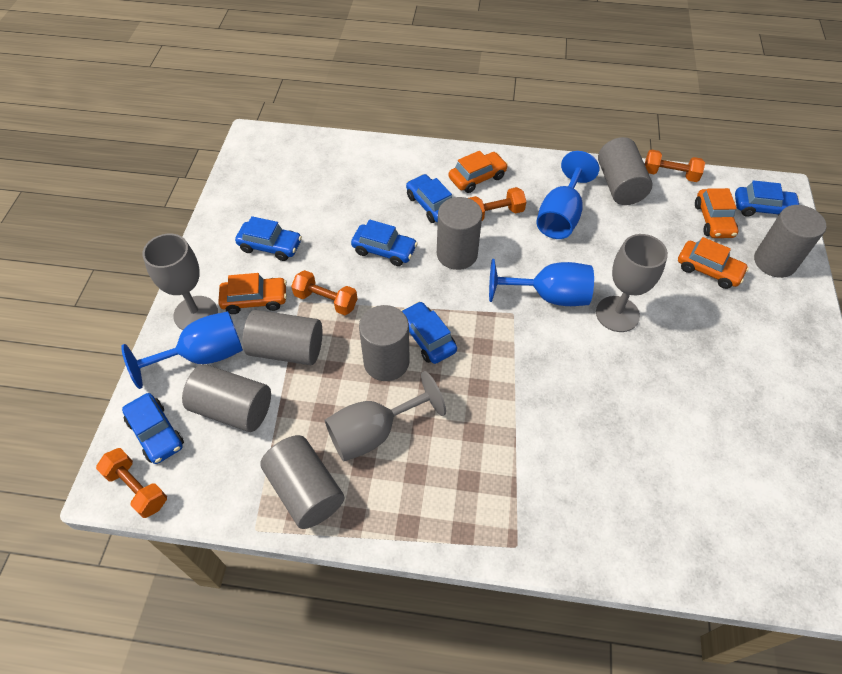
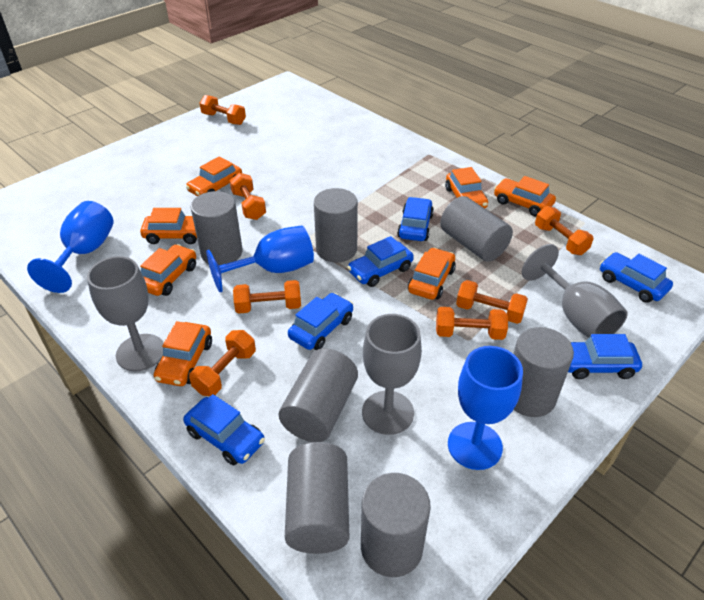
orange car: 4 -> 7
orange dumbbell: 4 -> 7

